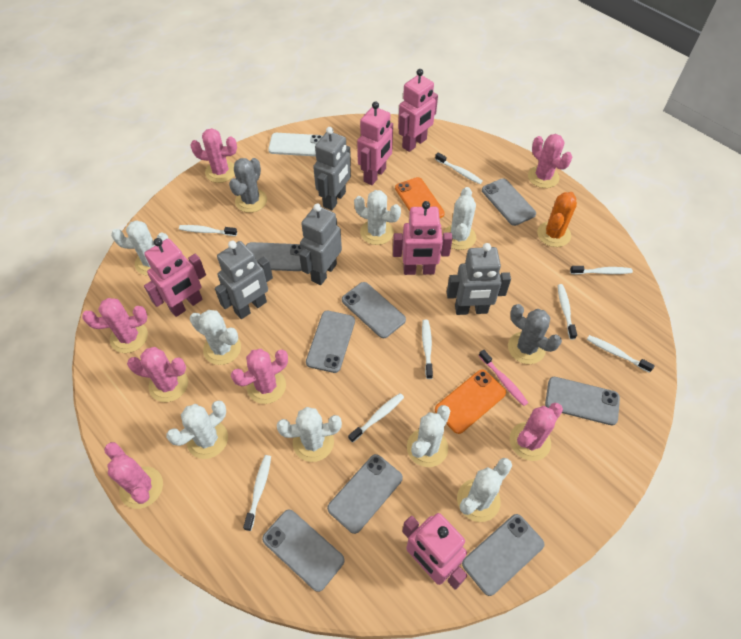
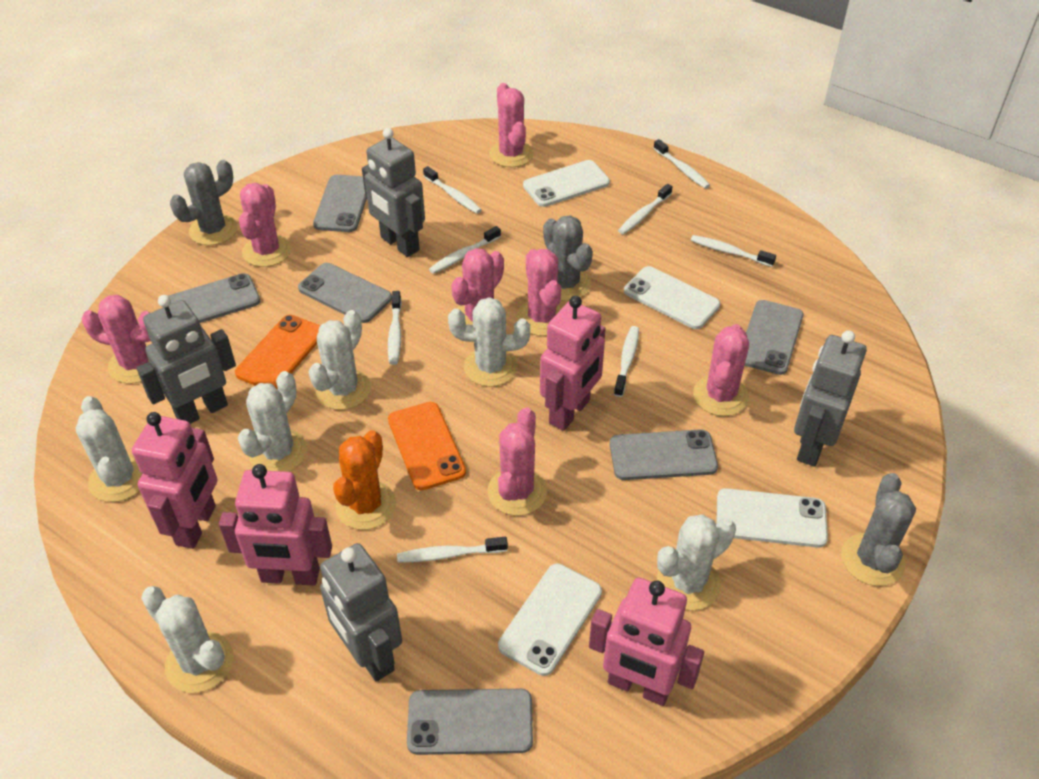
grey cactus: 2 -> 3
grey phone: 8 -> 6
pink robot: 5 -> 4
pink toothbrush: 1 -> 0
white cactus: 8 -> 6
white phone: 1 -> 4

